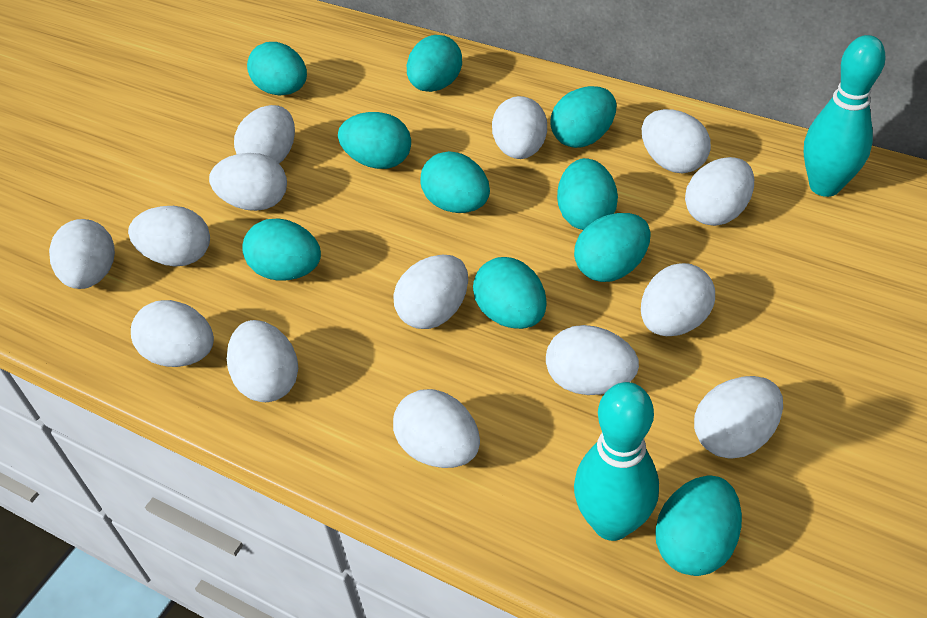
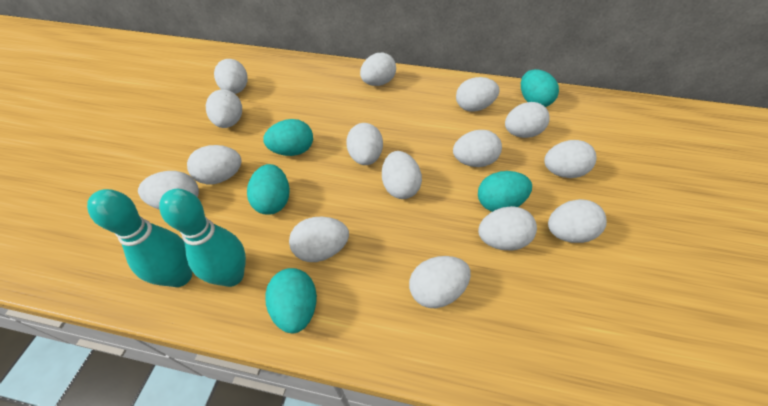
turquoise egg: 10 -> 5
white egg: 14 -> 15

